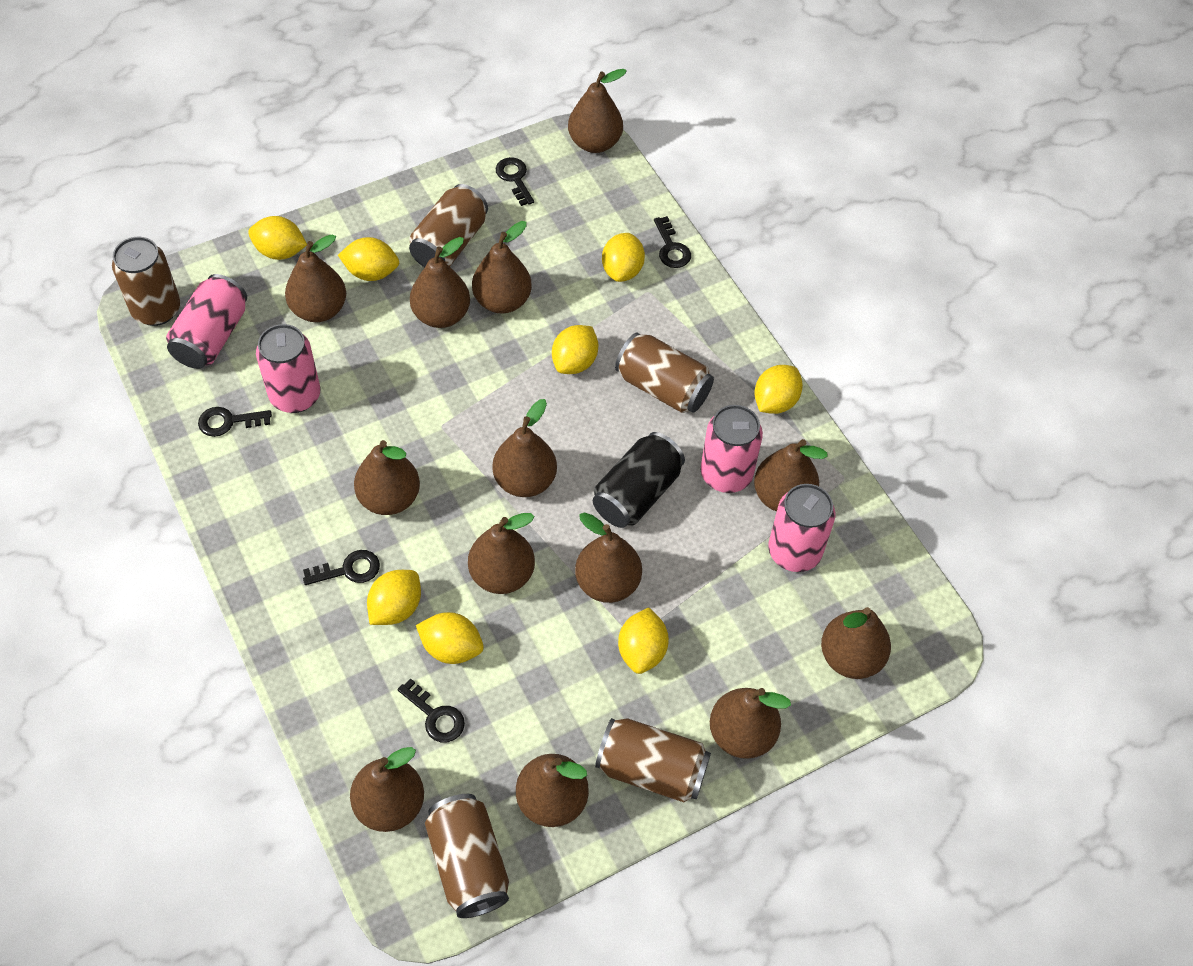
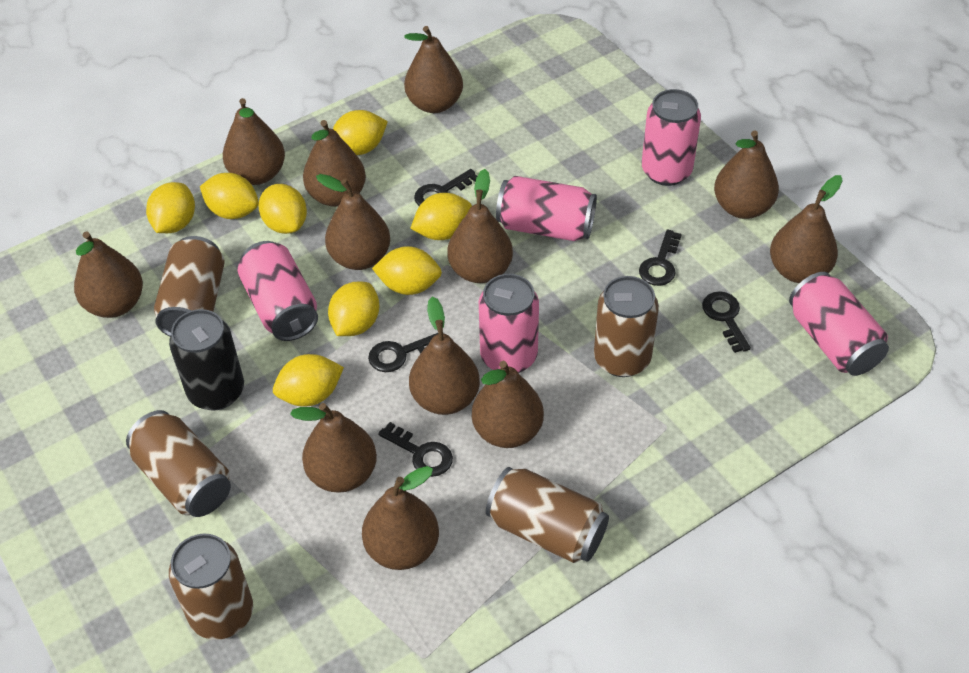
brown pear: 13 -> 12
pink can: 4 -> 5

